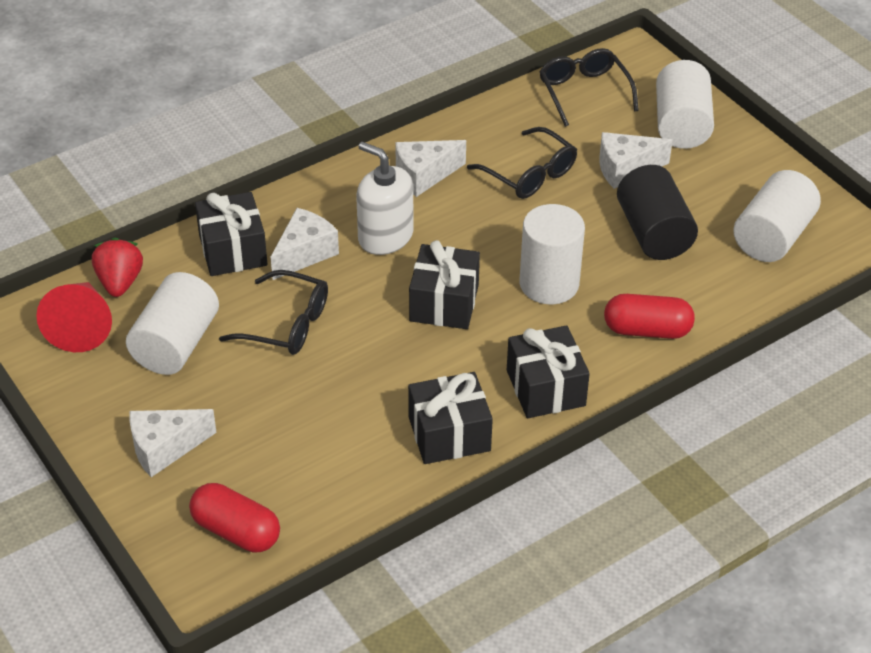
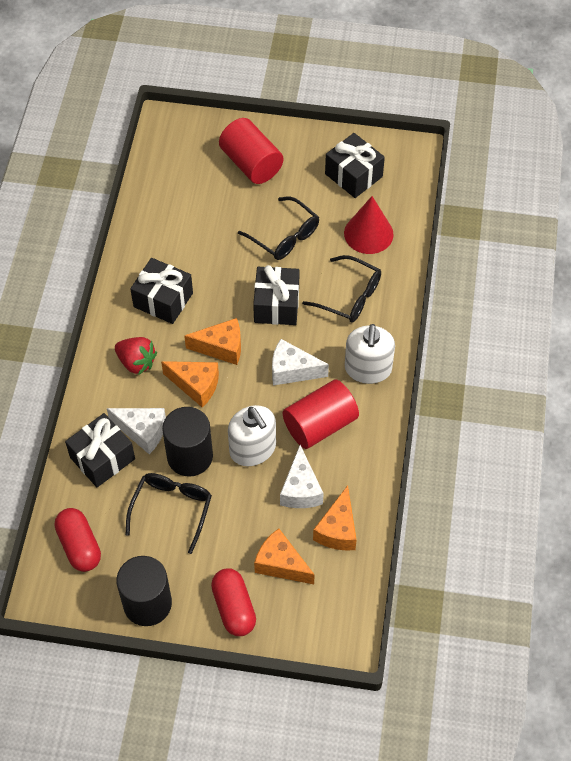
black cylinder: 1 -> 2
orange cheese: 0 -> 4
red cylinder: 0 -> 2
white cheese: 4 -> 3
white cylinder: 4 -> 0
white soap dispenser: 1 -> 2

